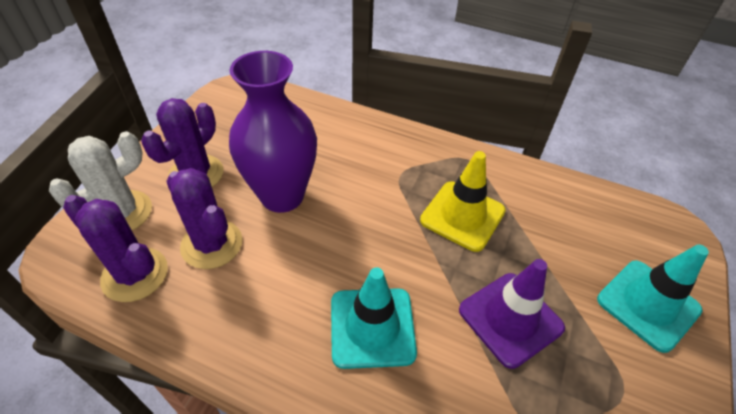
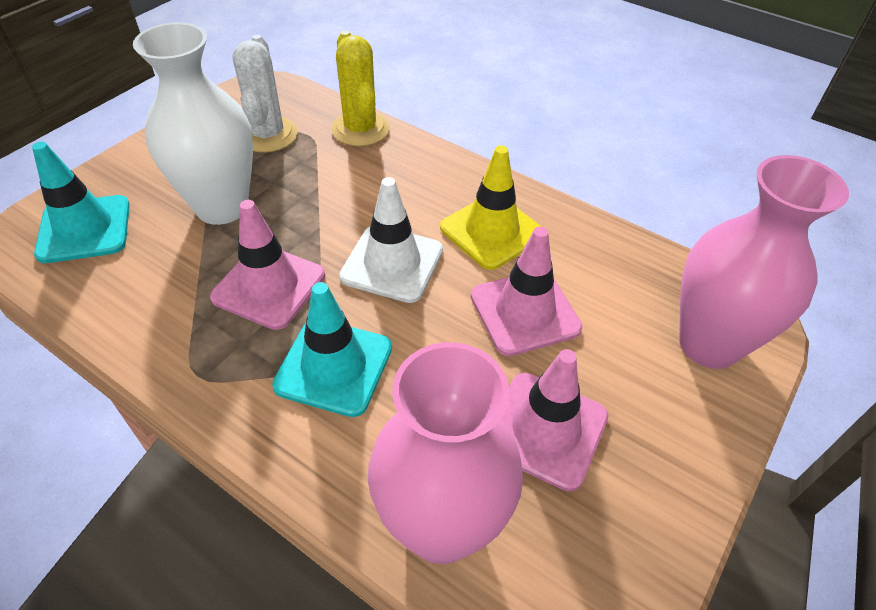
pink traffic cone: 0 -> 3
pink vase: 0 -> 2
purple cactus: 3 -> 0
purple traffic cone: 1 -> 0
purple vase: 1 -> 0
white traffic cone: 0 -> 1
white vase: 0 -> 1
yellow cactus: 0 -> 1

